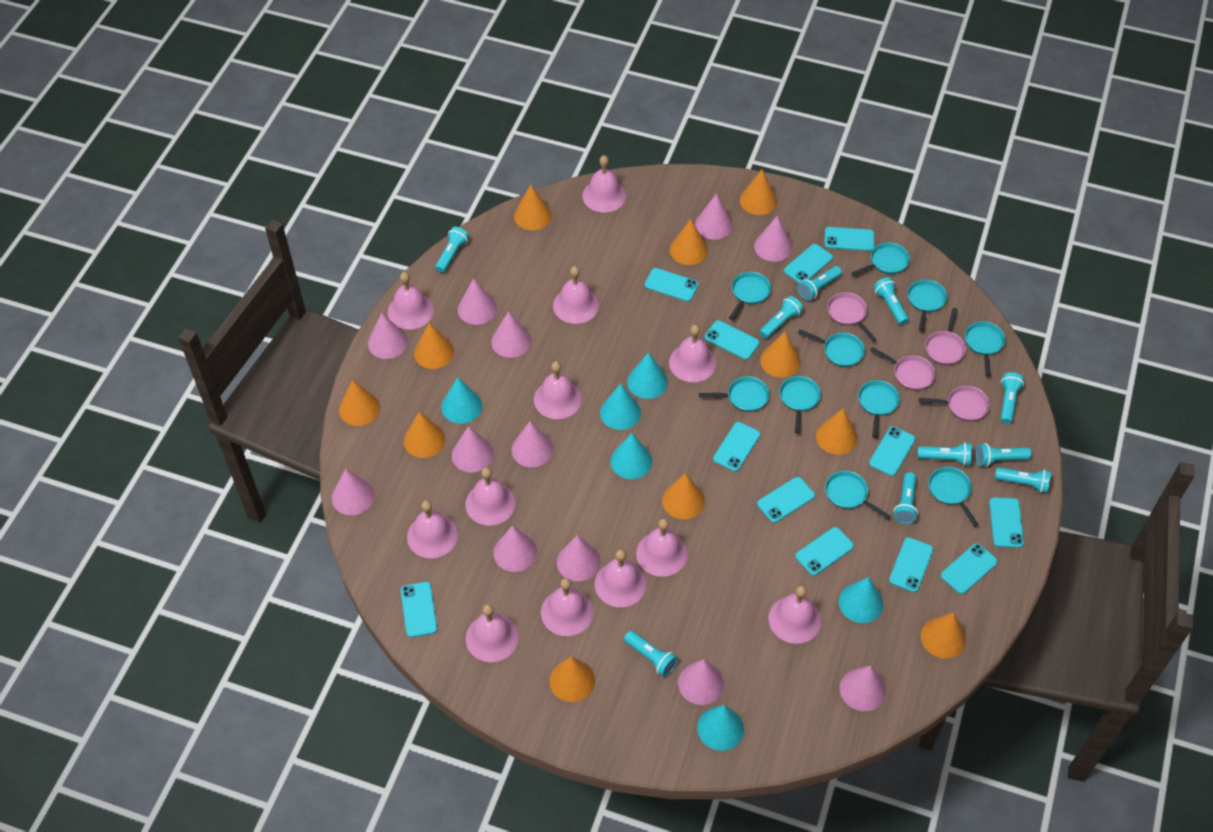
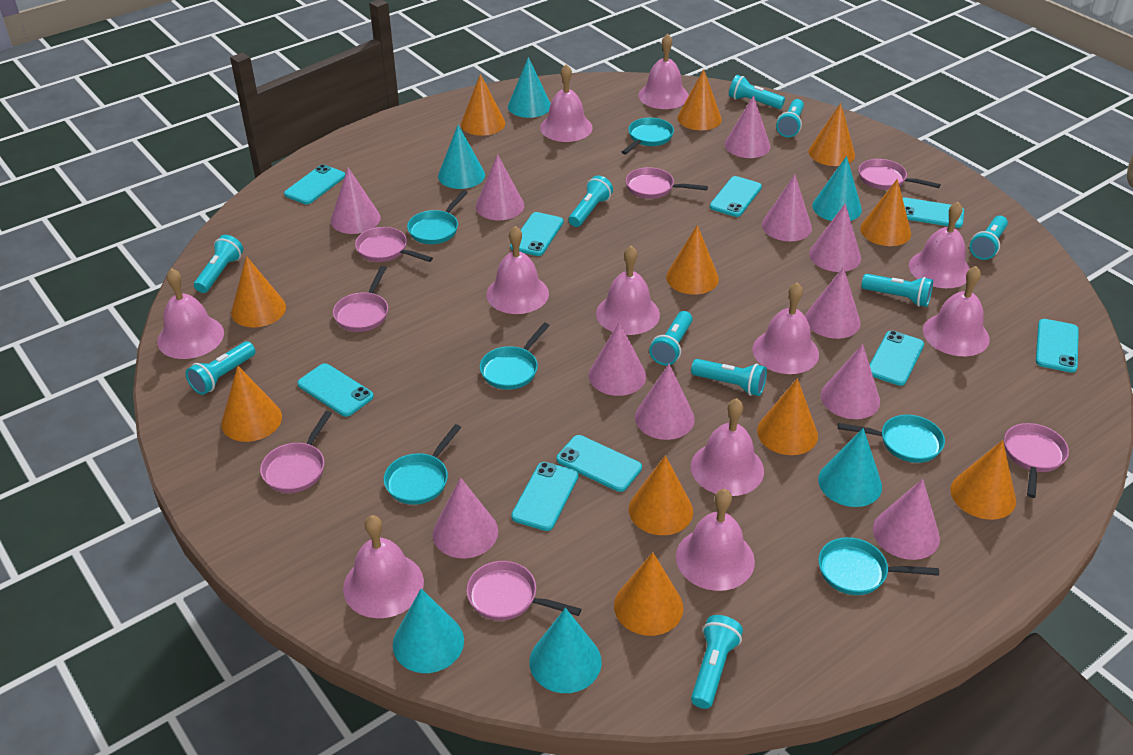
pink bell: 12 -> 11
pink cone: 12 -> 11
pink pan: 4 -> 7
turquoise pan: 10 -> 6
turquoise phone: 12 -> 9

